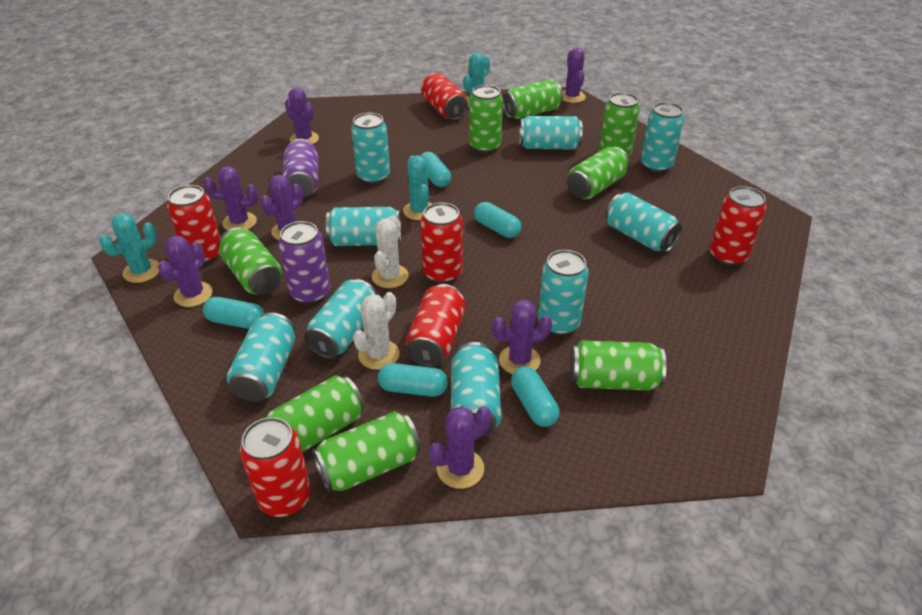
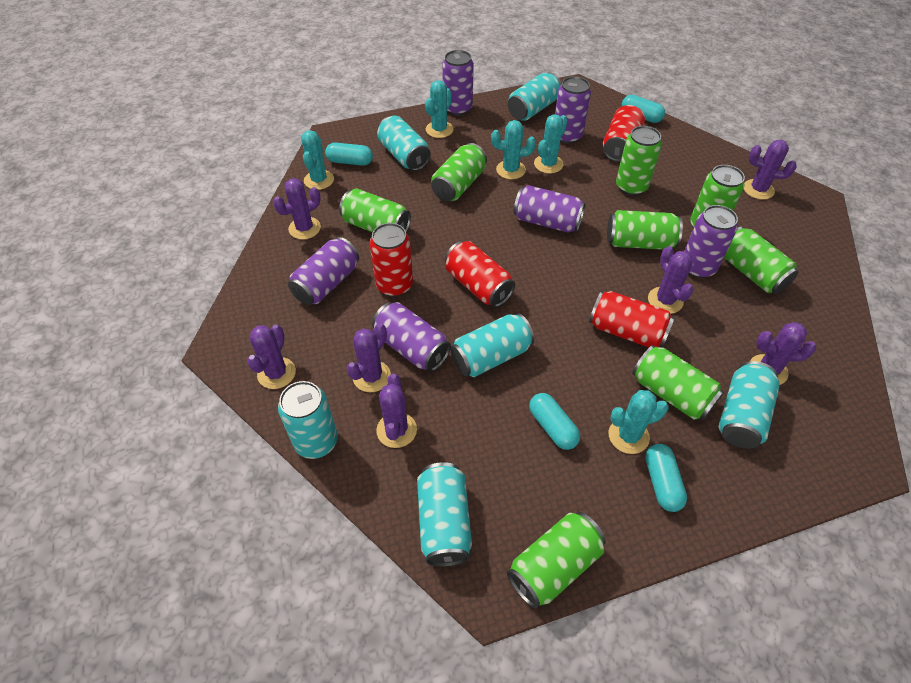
purple can: 2 -> 6
red can: 6 -> 4
turquoise cactus: 3 -> 5
turquoise can: 9 -> 6
turquoise capsule: 5 -> 4
white cactus: 2 -> 0

